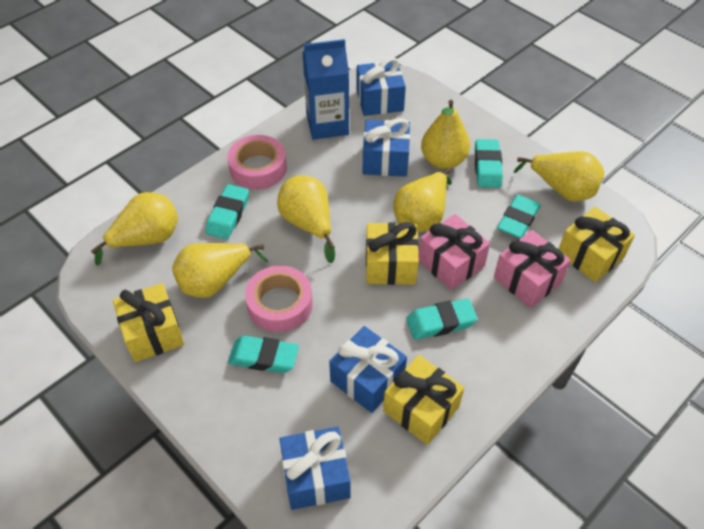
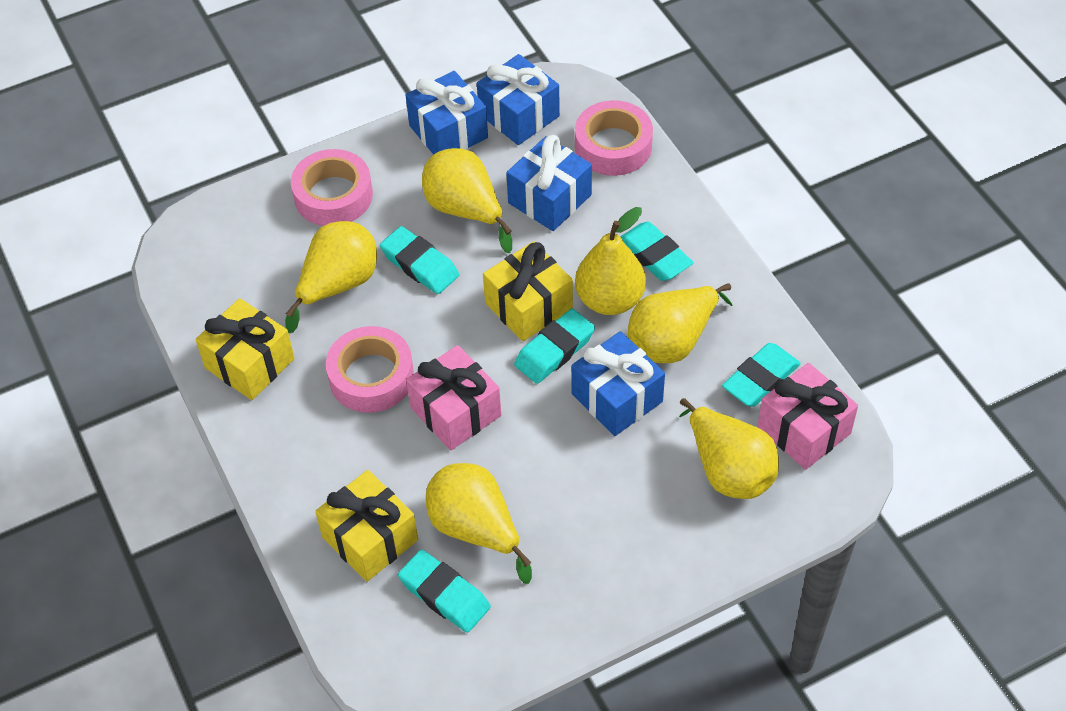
blue carton: 1 -> 0
pink tape: 2 -> 3
yellow gift: 4 -> 3

